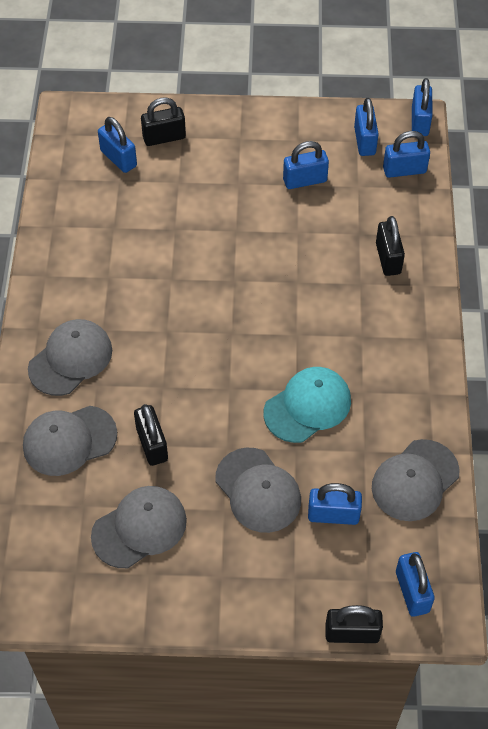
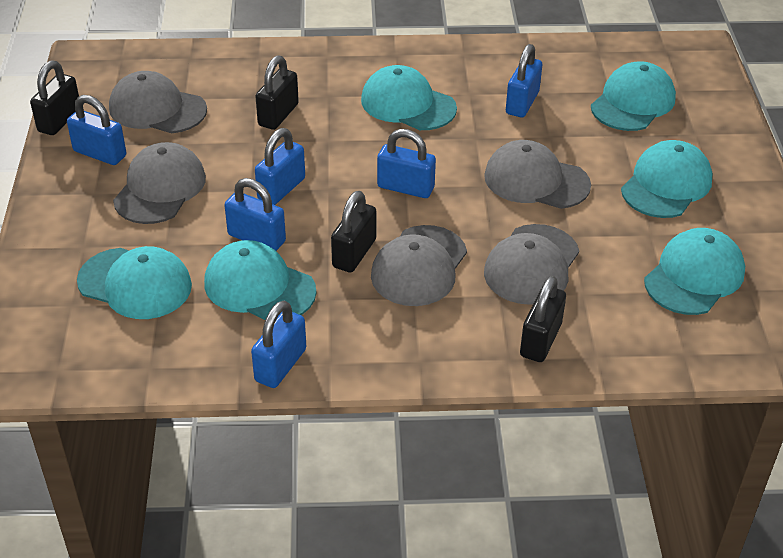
blue padlock: 7 -> 6
turquoise cap: 1 -> 6

